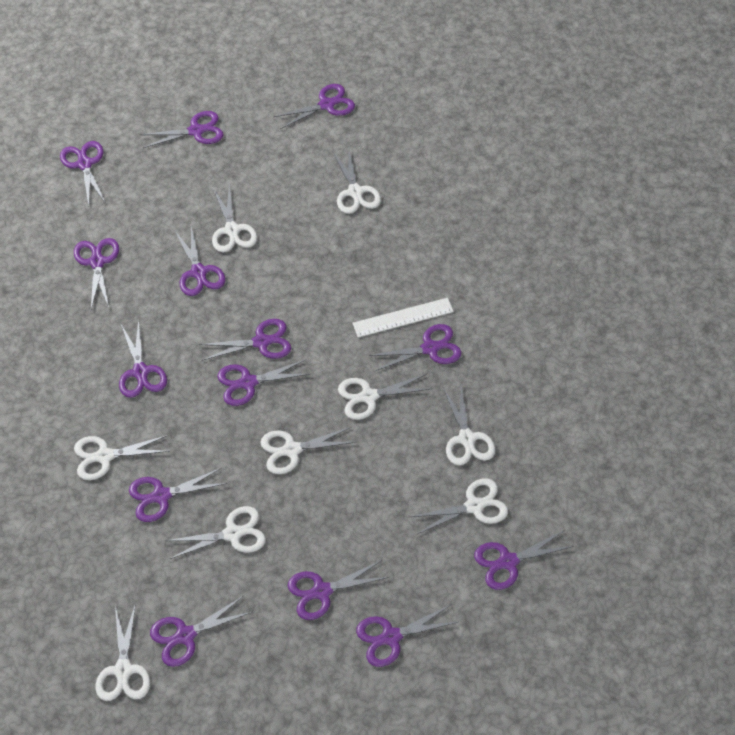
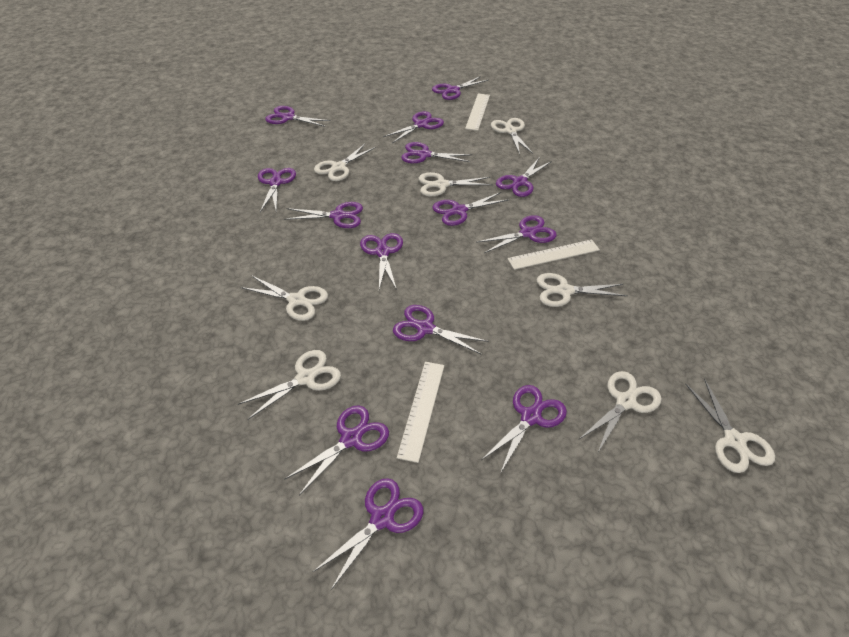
white ruler: 1 -> 3
white scissors: 9 -> 8

